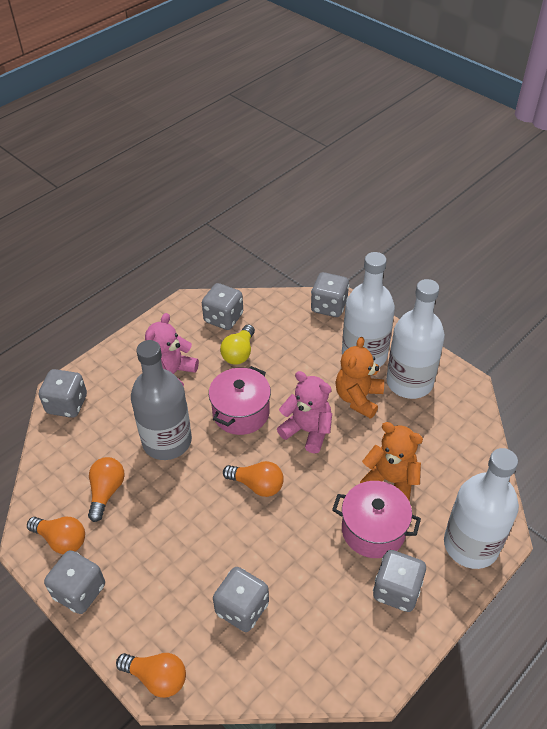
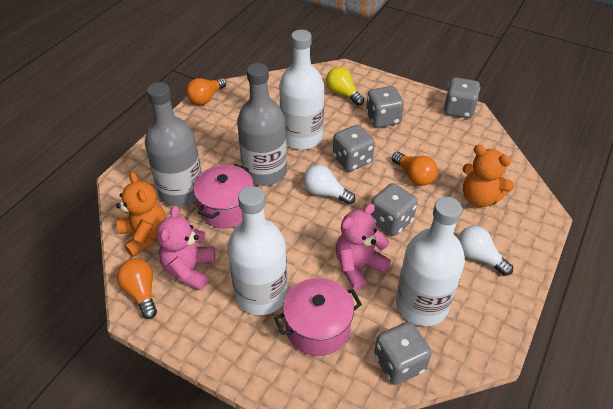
grey bottle: 1 -> 2
grey dice: 6 -> 5
orange light bulb: 4 -> 3
white light bulb: 0 -> 2

